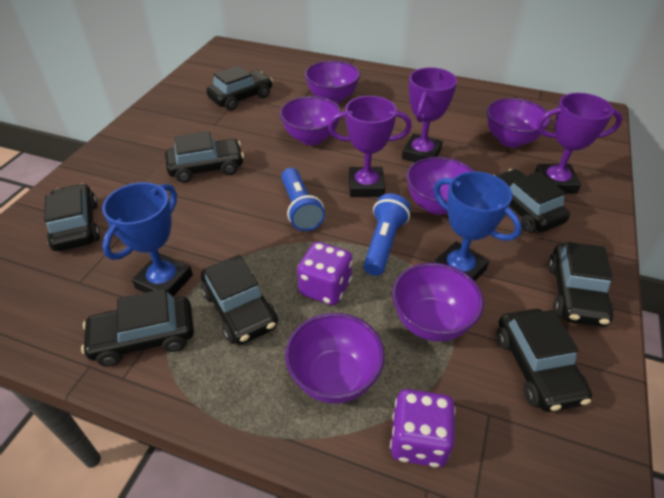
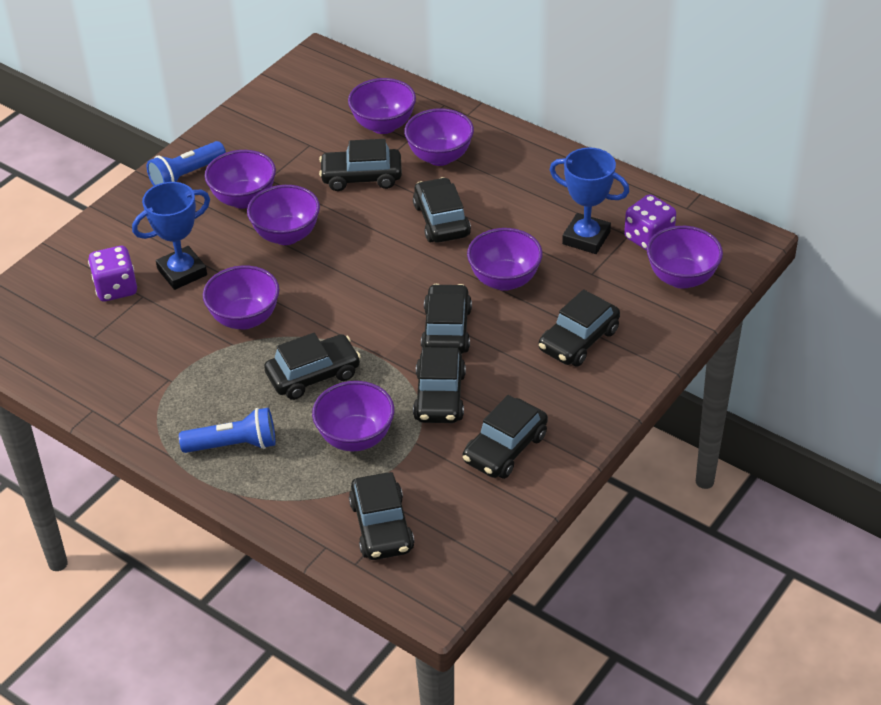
purple bowl: 6 -> 8
purple trophy: 3 -> 0

